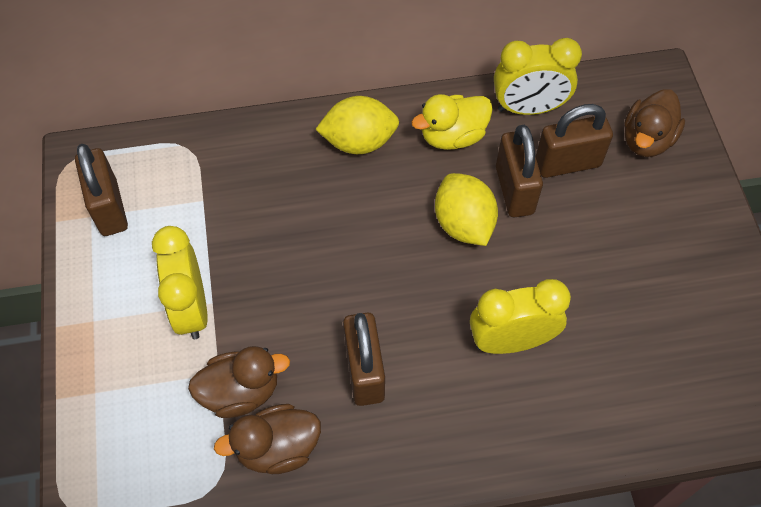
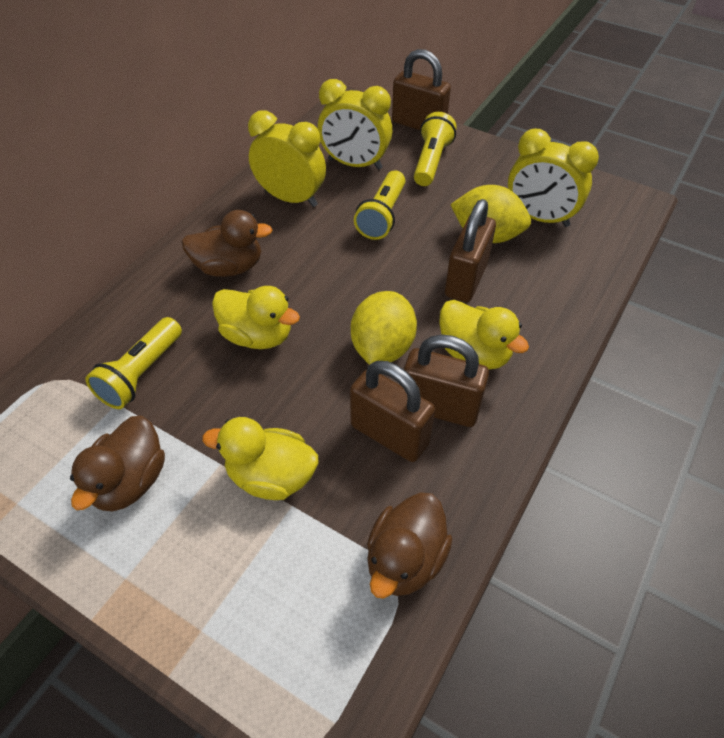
yellow duck: 1 -> 3
yellow flashlight: 0 -> 3

